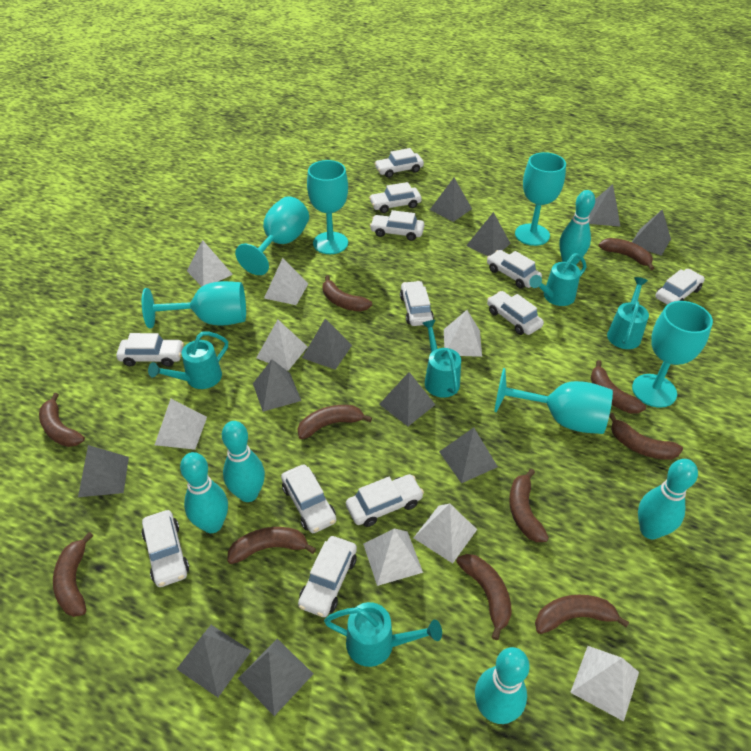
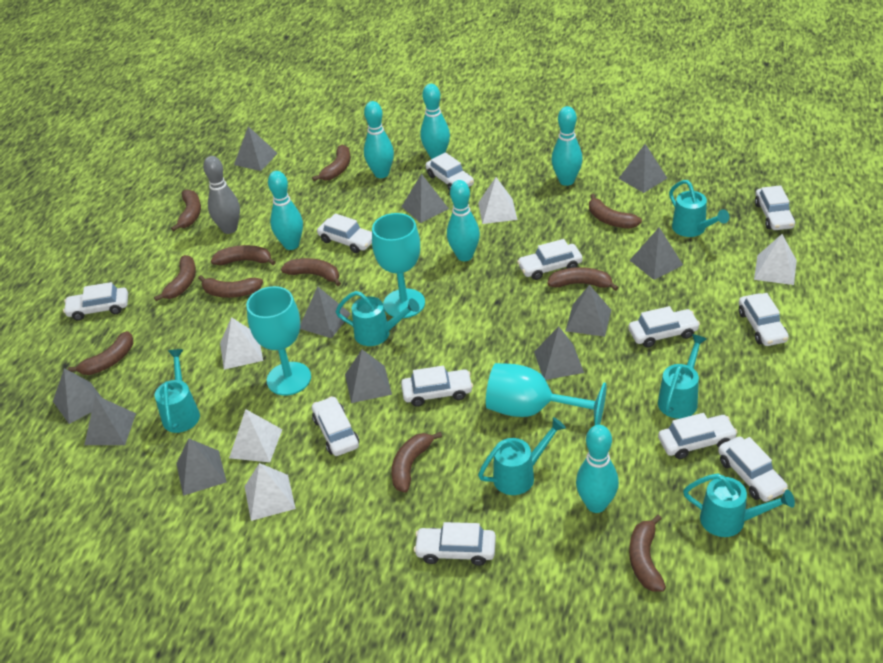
grey bowling pin: 0 -> 1
turquoise bowling pin: 5 -> 6
turquoise goblet: 6 -> 3
turquoise watering can: 5 -> 6
white pyramid: 8 -> 5

